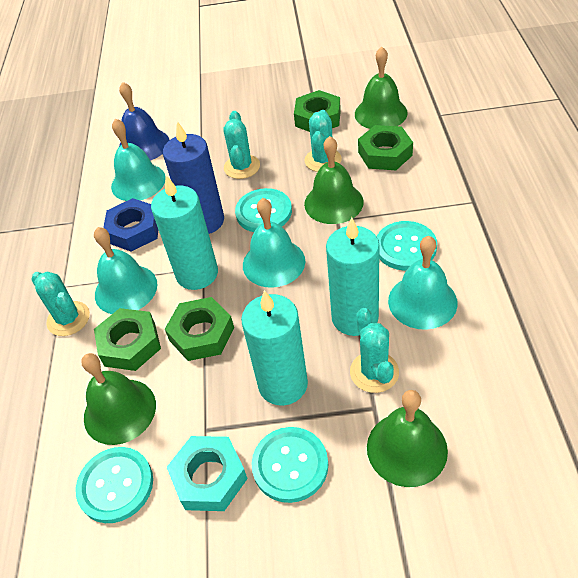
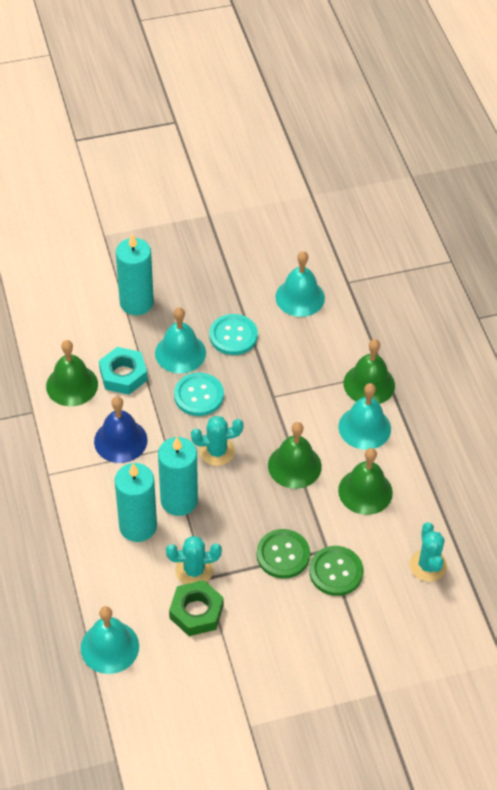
blue candle: 1 -> 0
blue nut: 1 -> 0
green button: 0 -> 2
green nut: 4 -> 1
turquoise button: 4 -> 2
turquoise cactus: 4 -> 3

